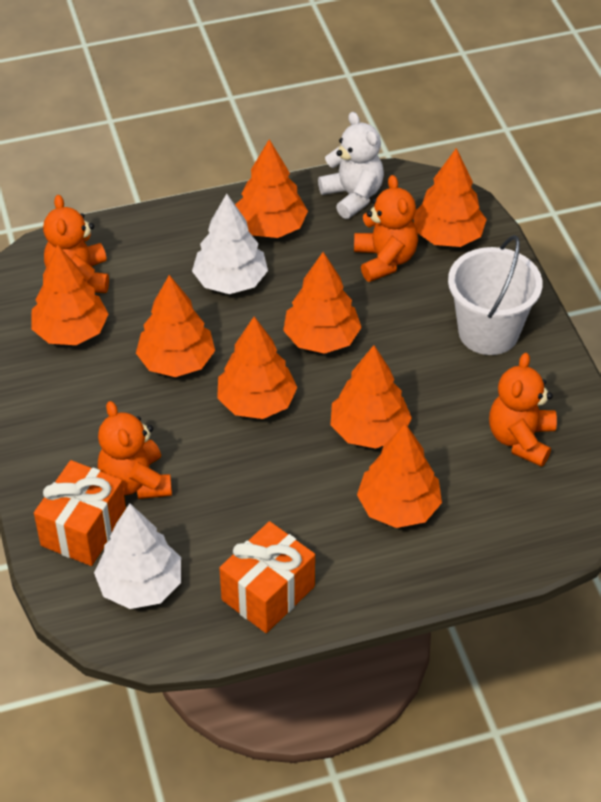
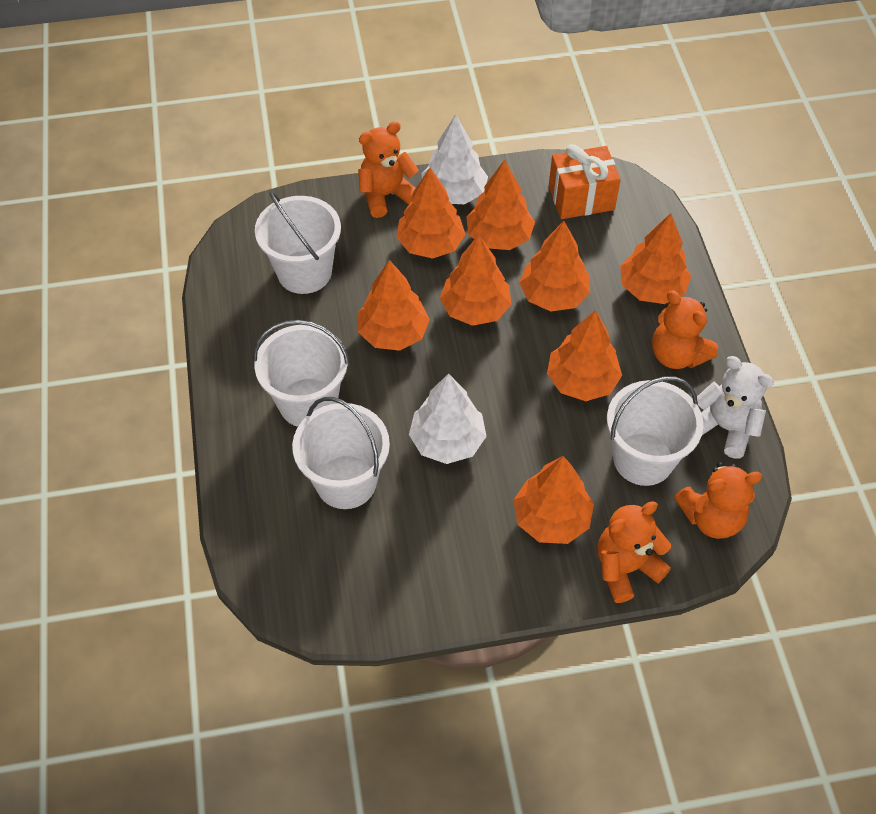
orange gift: 2 -> 1
white bucket: 1 -> 4

